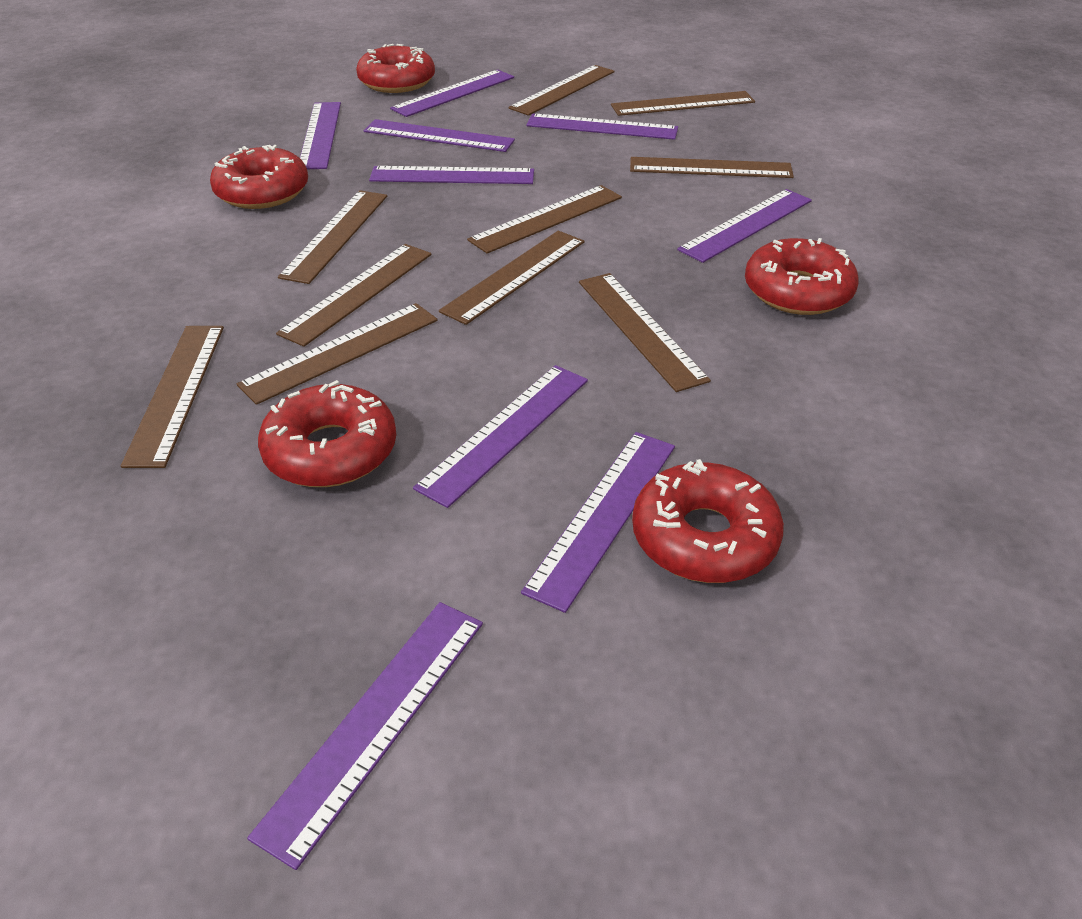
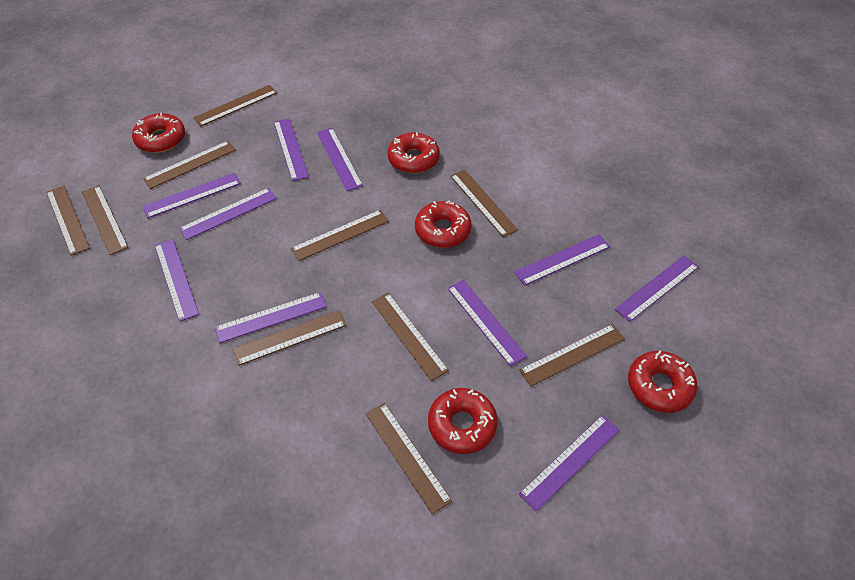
purple ruler: 9 -> 10

